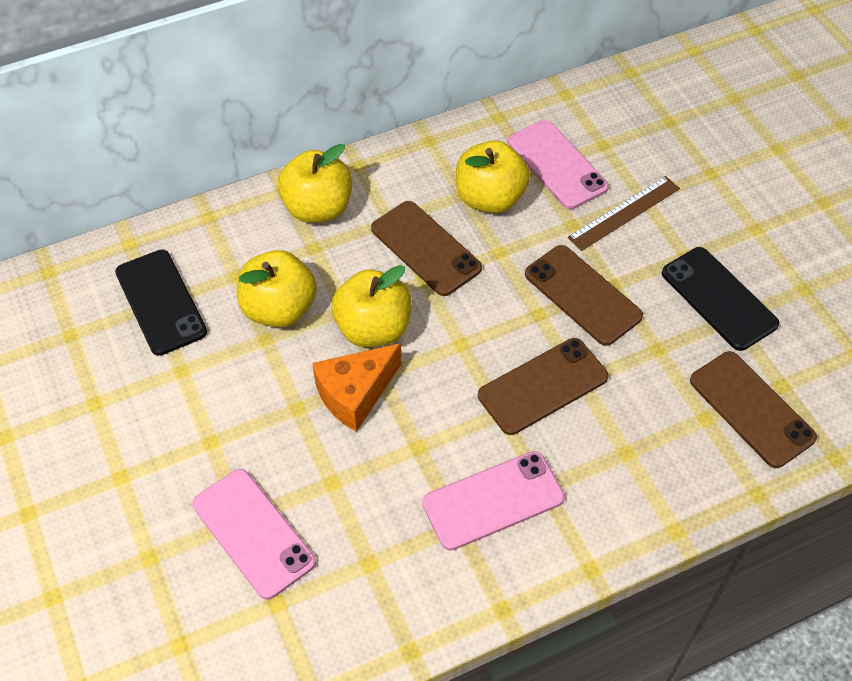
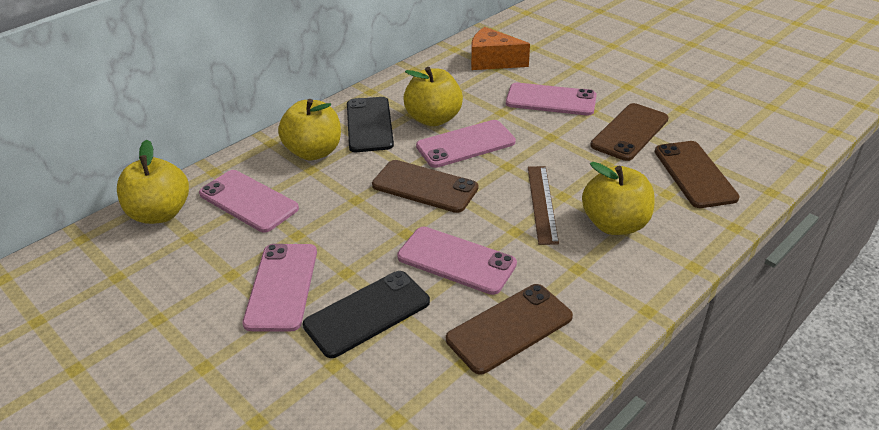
pink phone: 3 -> 5

